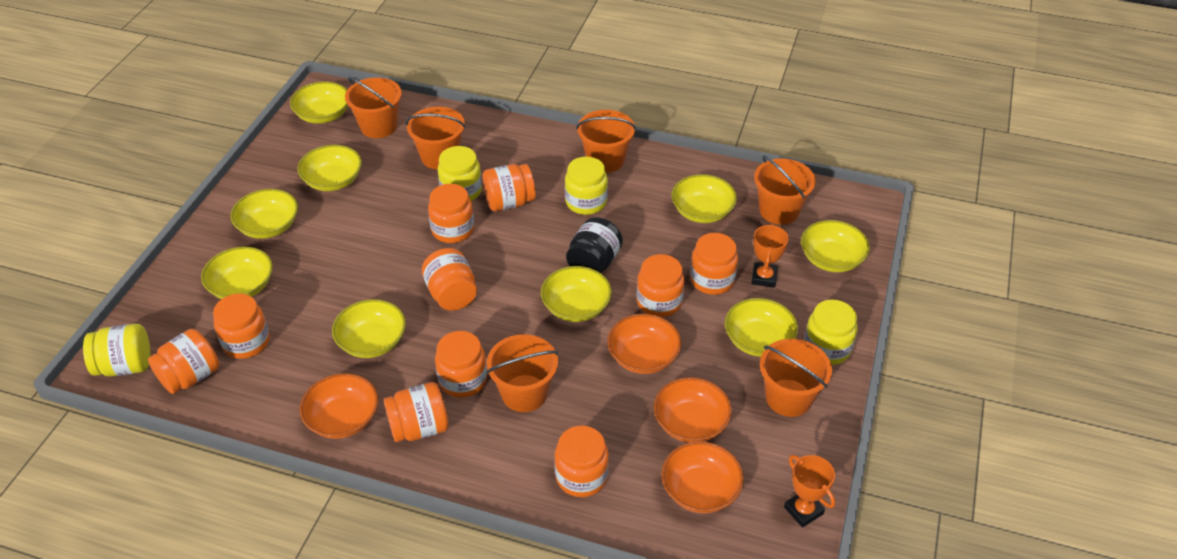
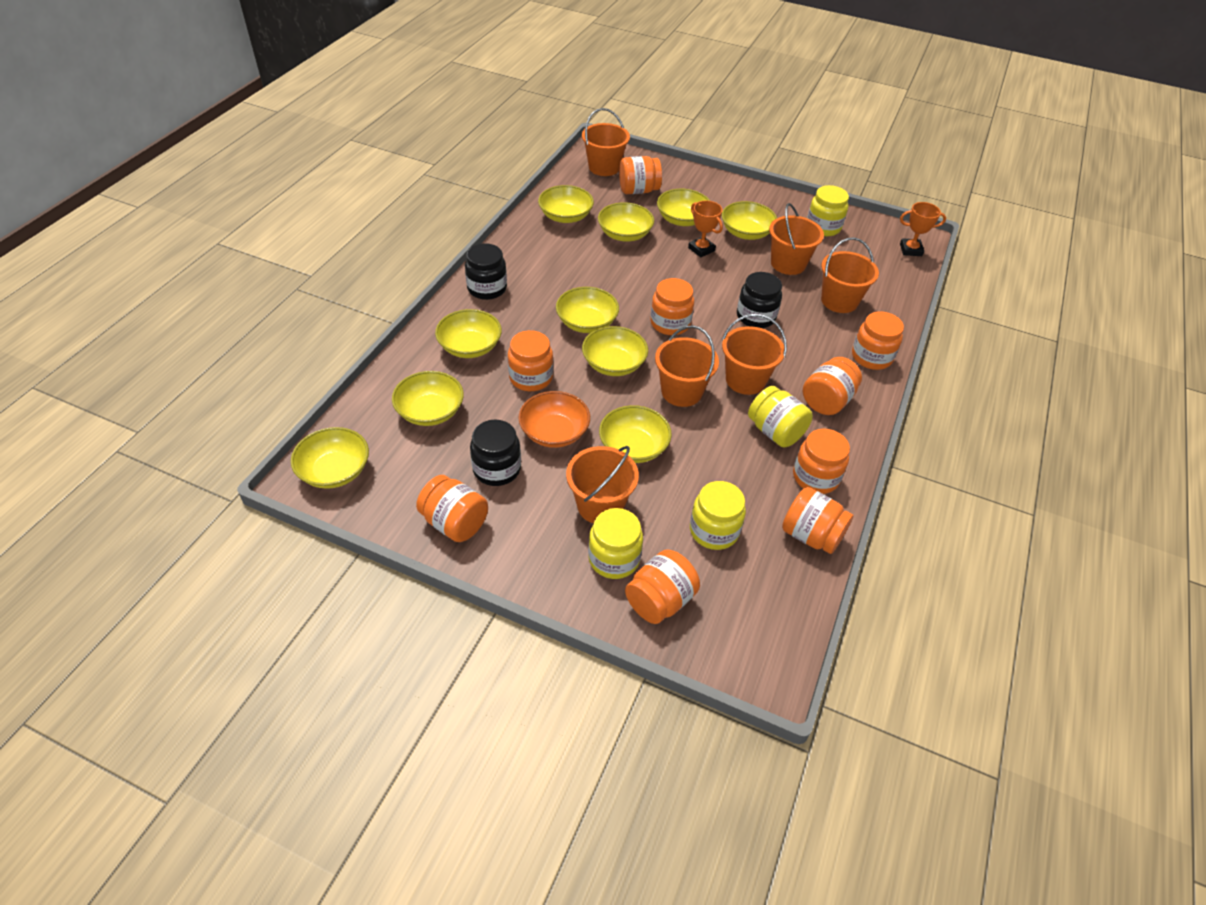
black jar: 1 -> 3
orange bowl: 4 -> 1
orange jar: 10 -> 9
yellow bowl: 9 -> 10

